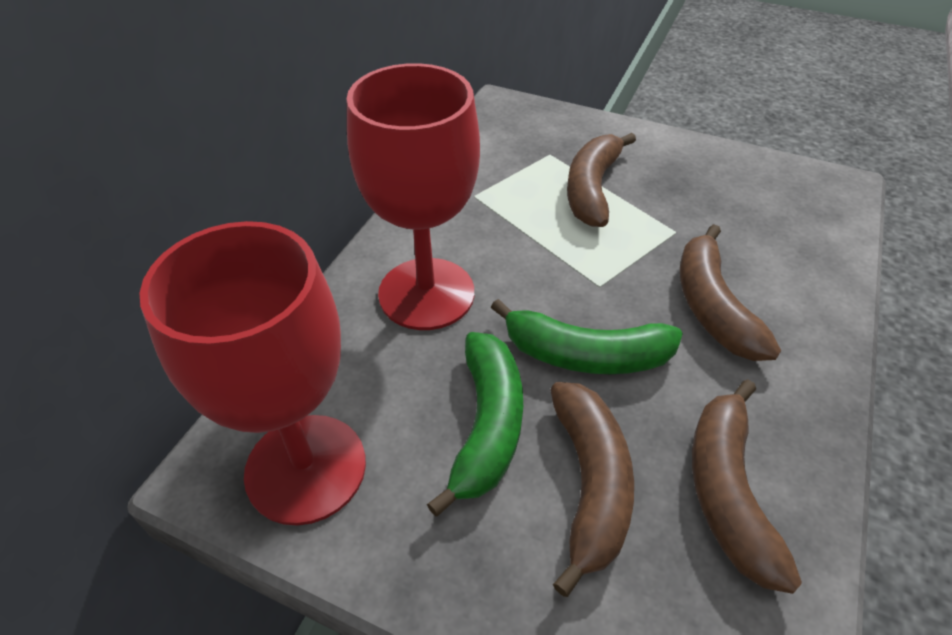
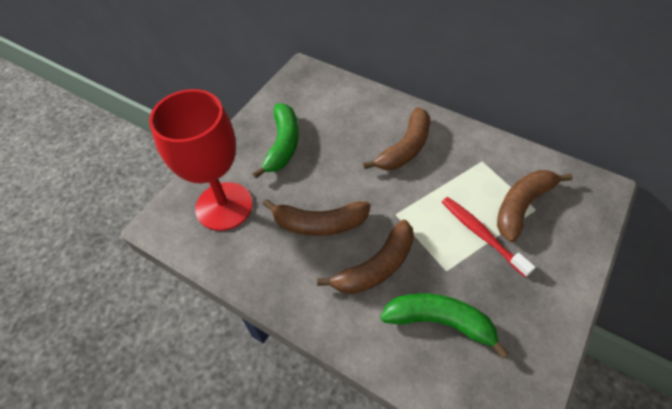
red goblet: 2 -> 1
red toothbrush: 0 -> 1

